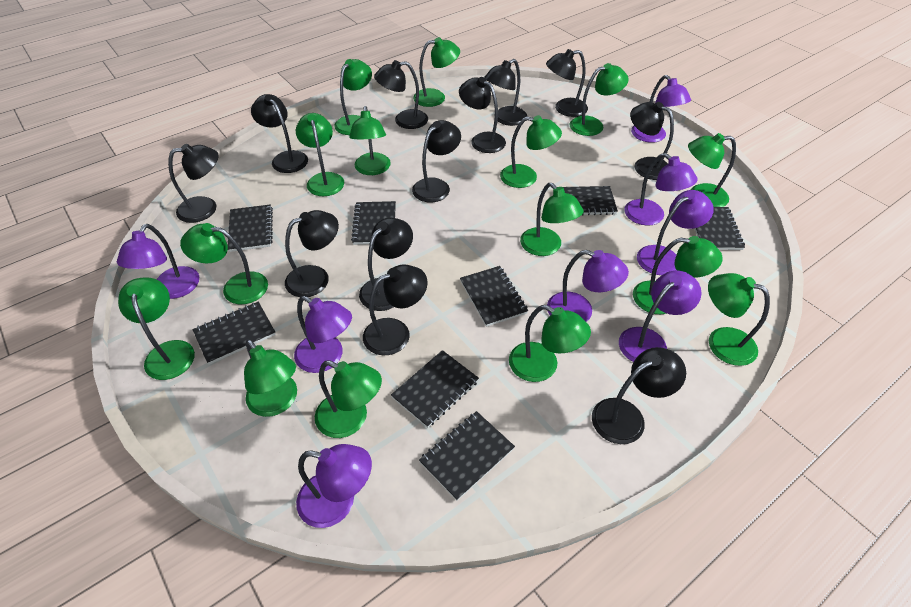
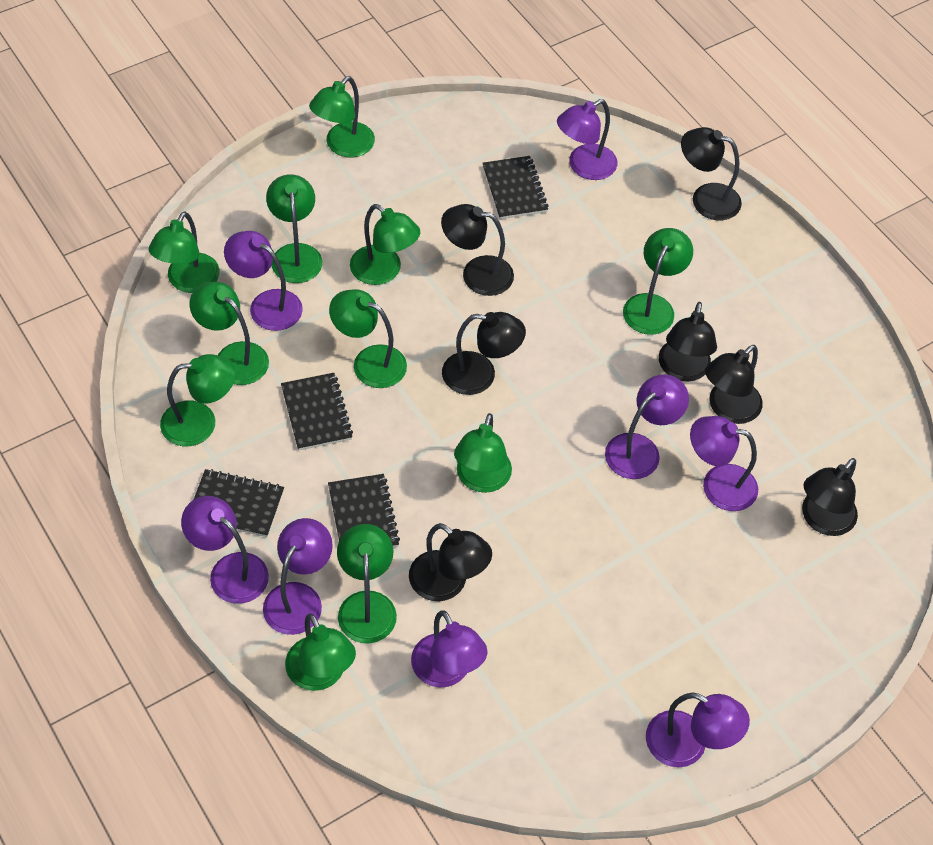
black lamp: 12 -> 7
black notebook: 8 -> 4
green lamp: 15 -> 11

